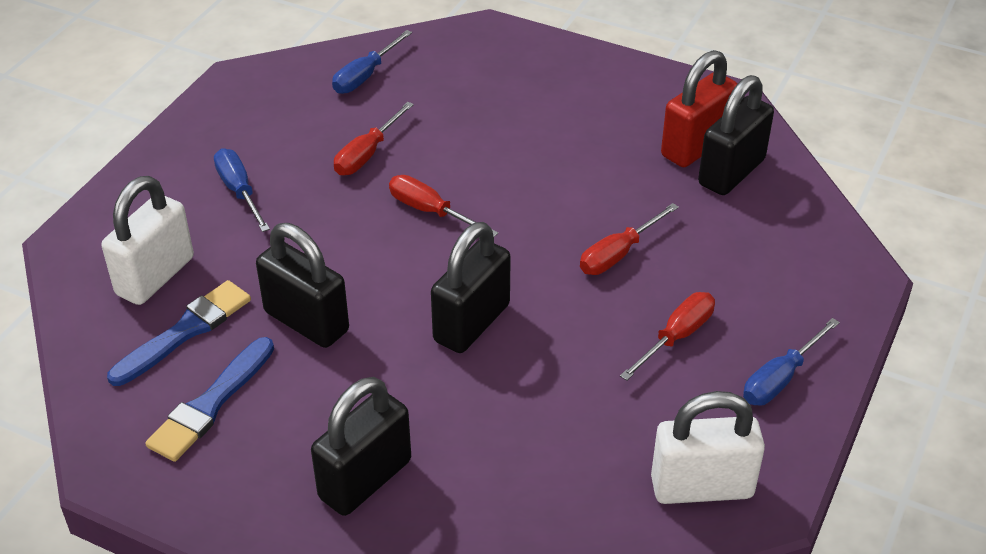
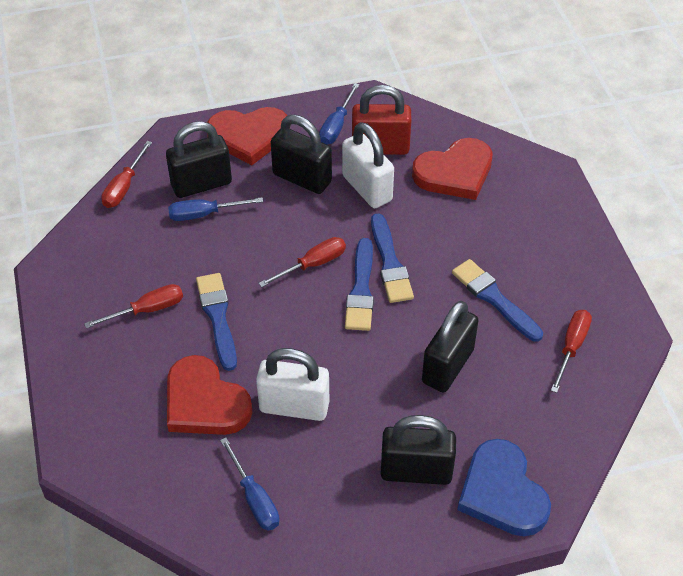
blue brush: 2 -> 4
blue heart: 0 -> 1
red heart: 0 -> 3

